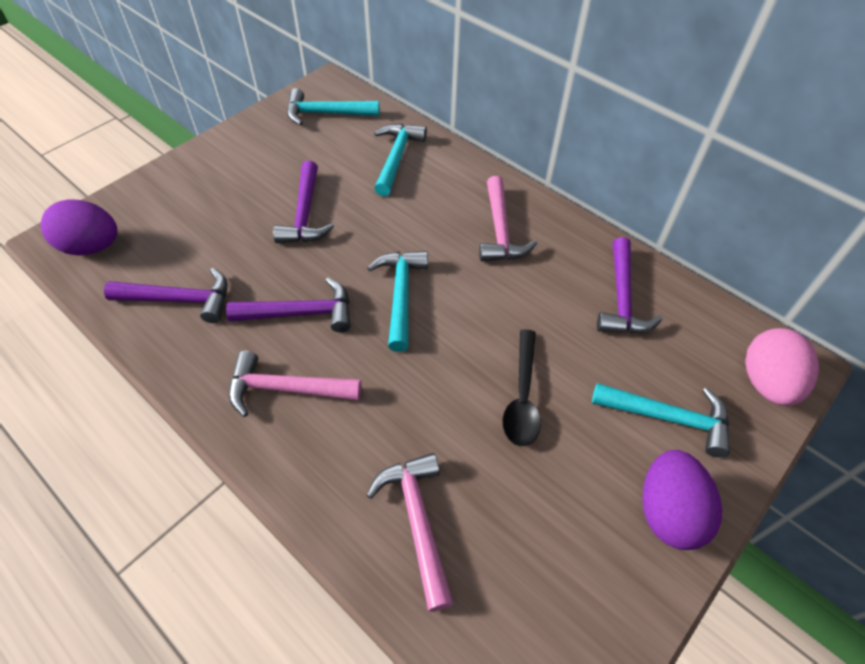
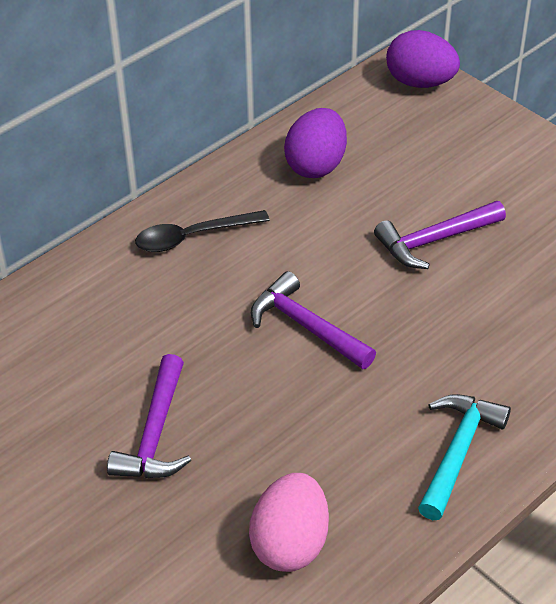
pink hammer: 3 -> 0
purple hammer: 4 -> 3
turquoise hammer: 4 -> 1

